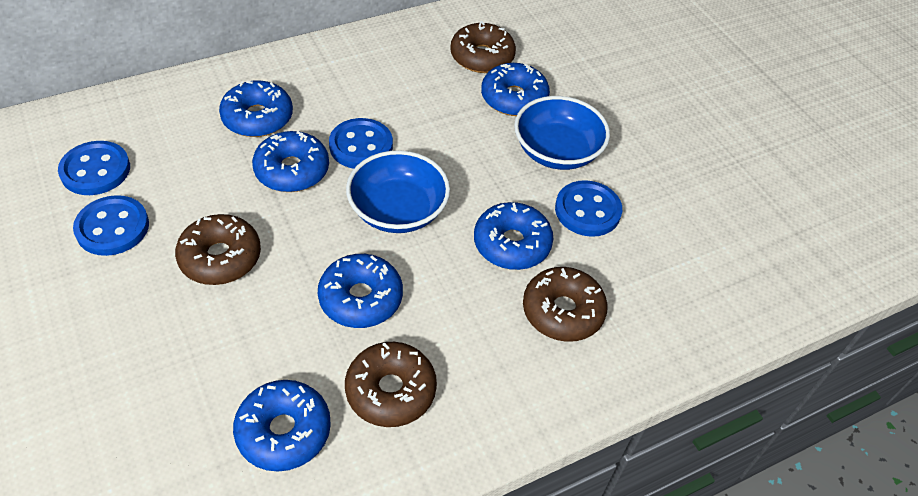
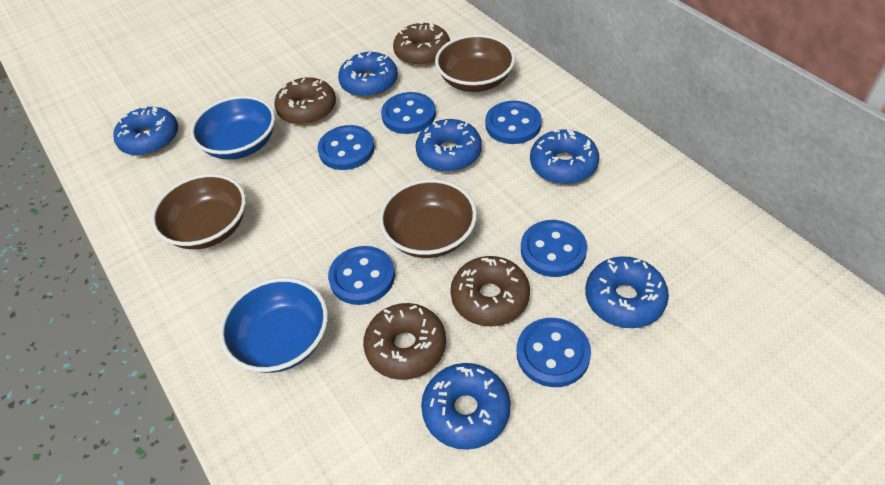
blue button: 4 -> 6
brown bowl: 0 -> 3

